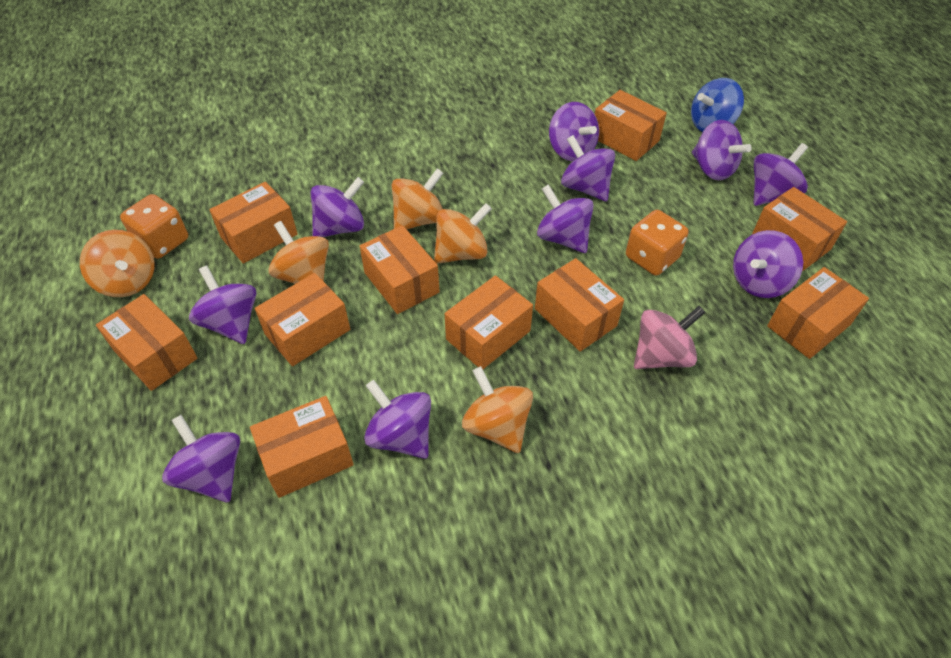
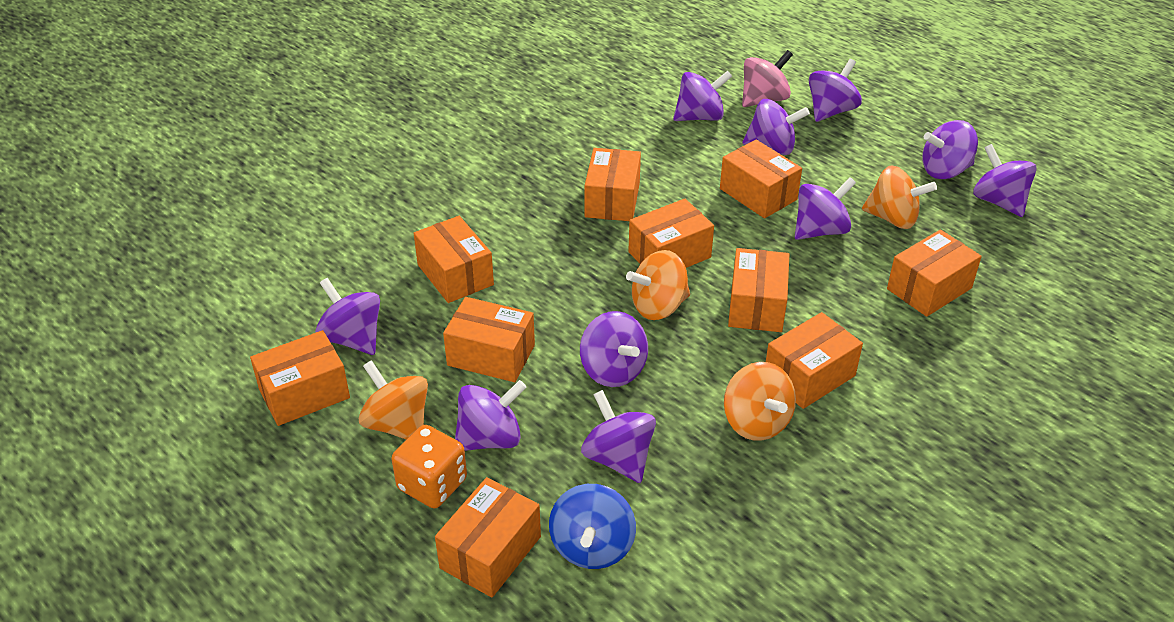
orange dice: 2 -> 1
orange spinning top: 5 -> 4

